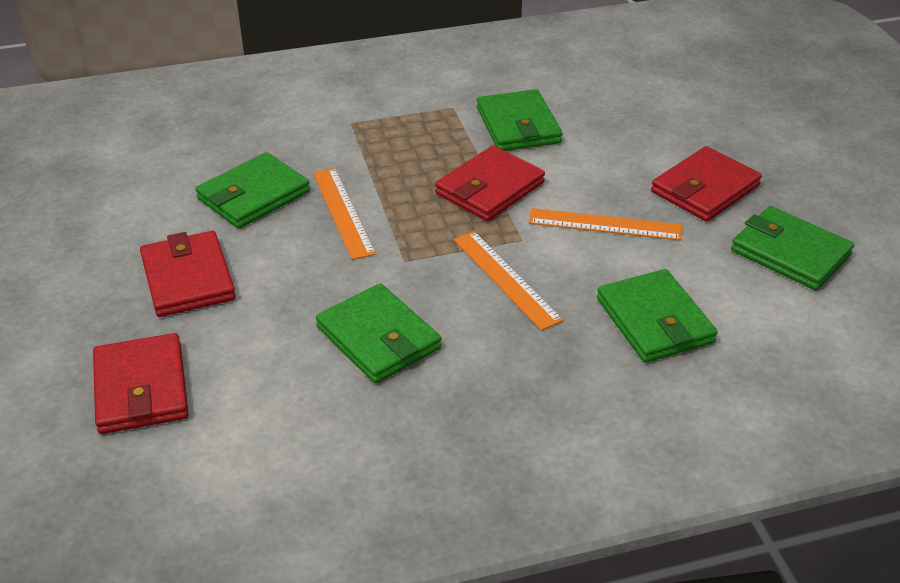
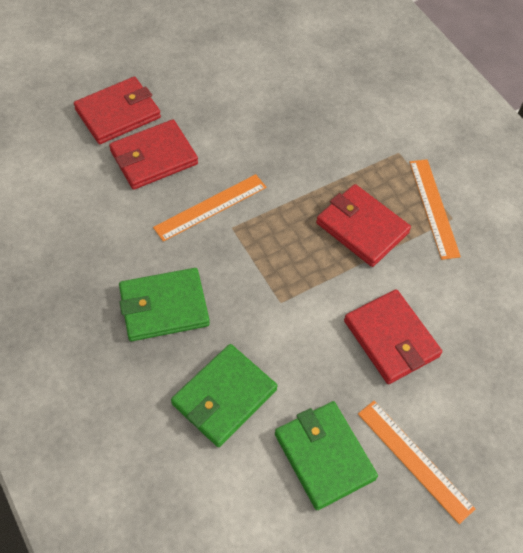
green wallet: 5 -> 3

